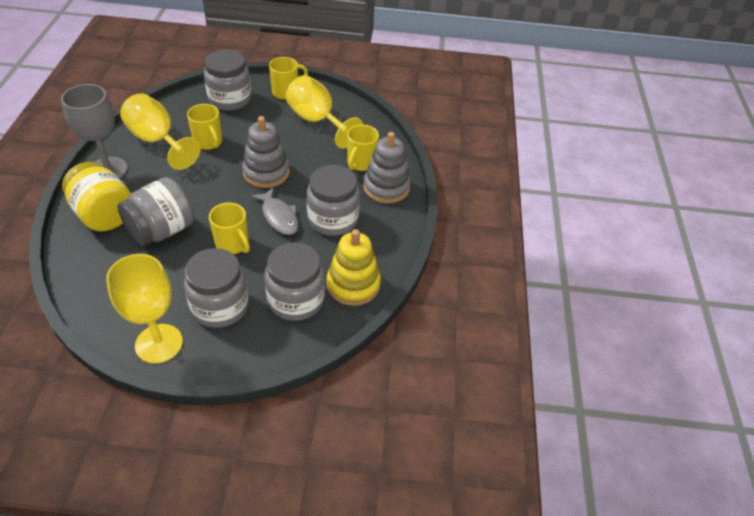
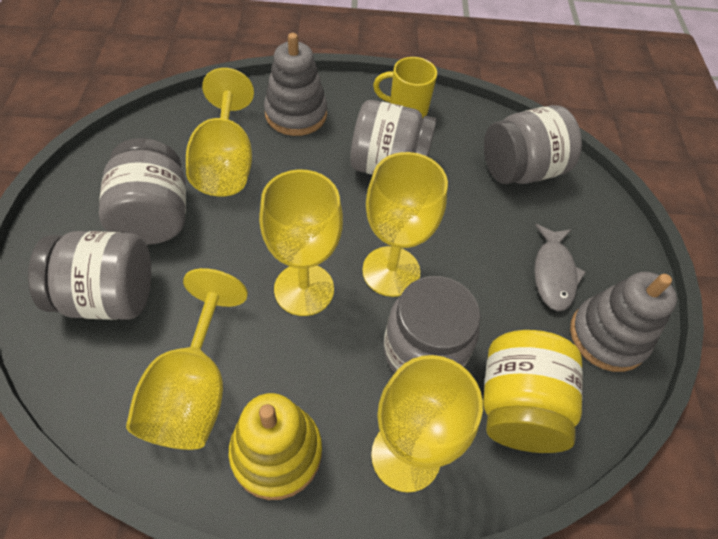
grey goblet: 1 -> 0
yellow goblet: 3 -> 5
yellow mug: 4 -> 1

